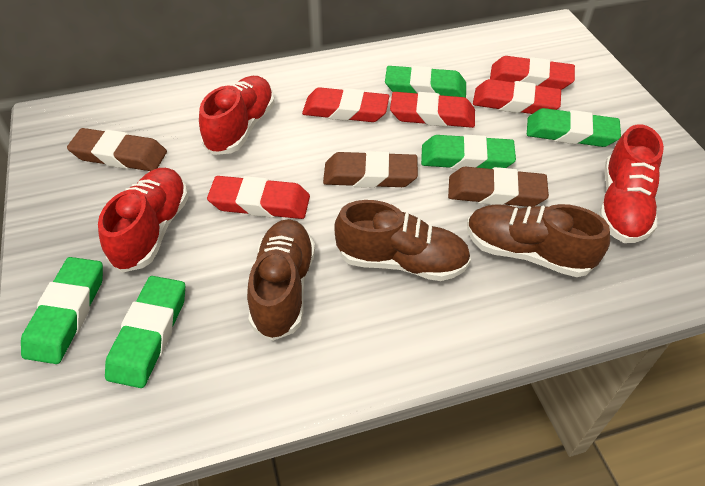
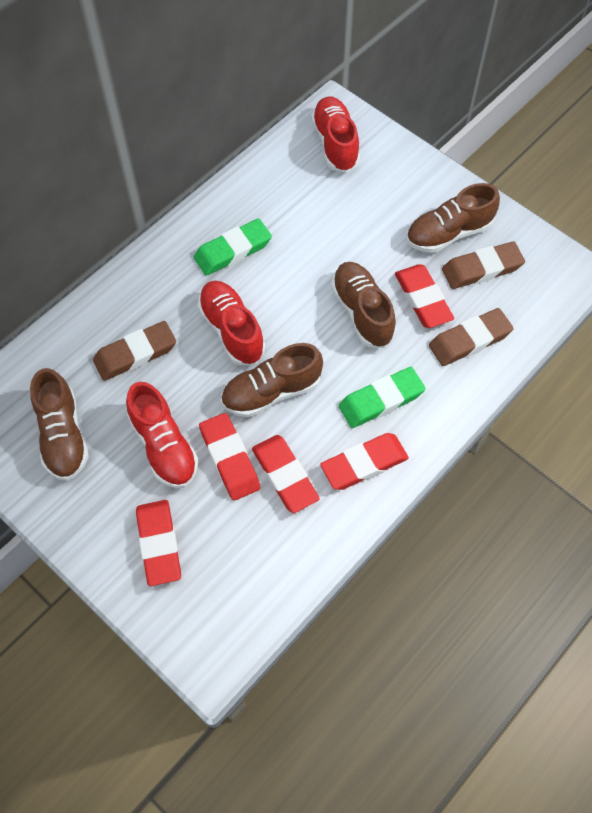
brown shoe: 3 -> 4
green eraser: 5 -> 2

